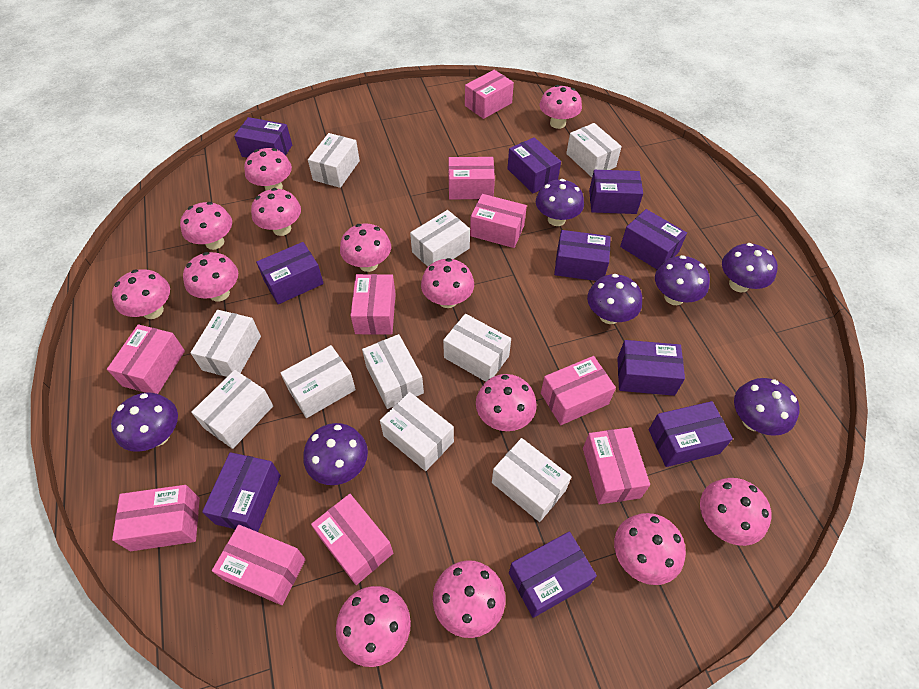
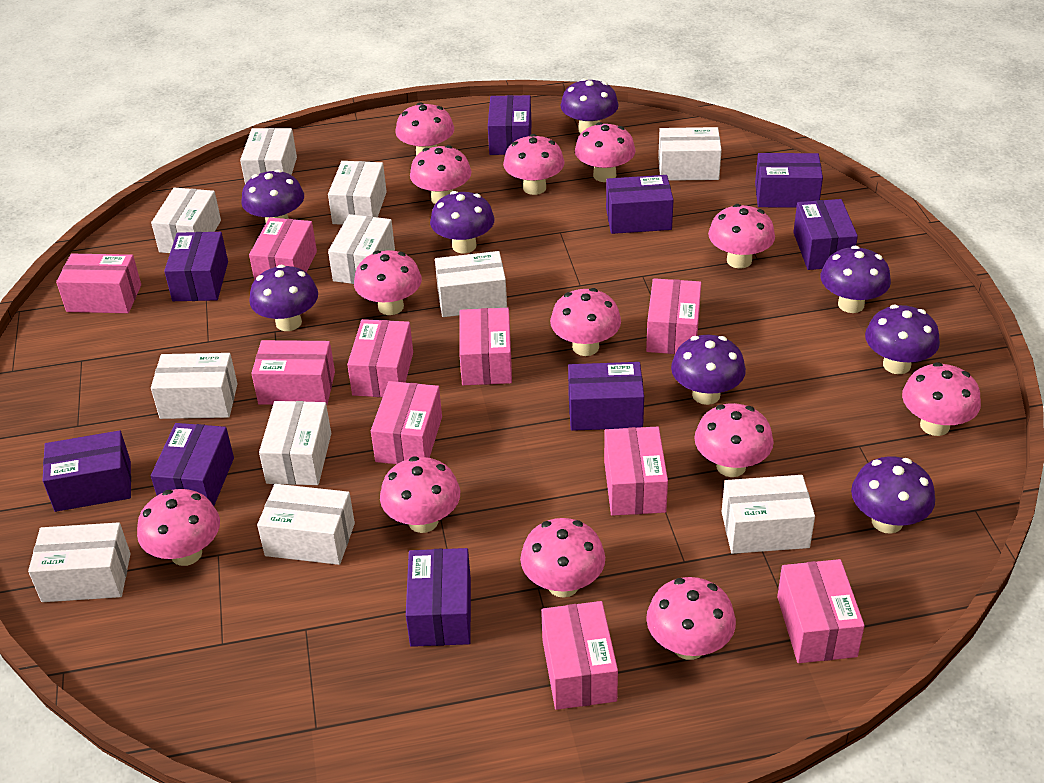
purple box: 10 -> 9
purple mushroom: 7 -> 8
white box: 10 -> 11

